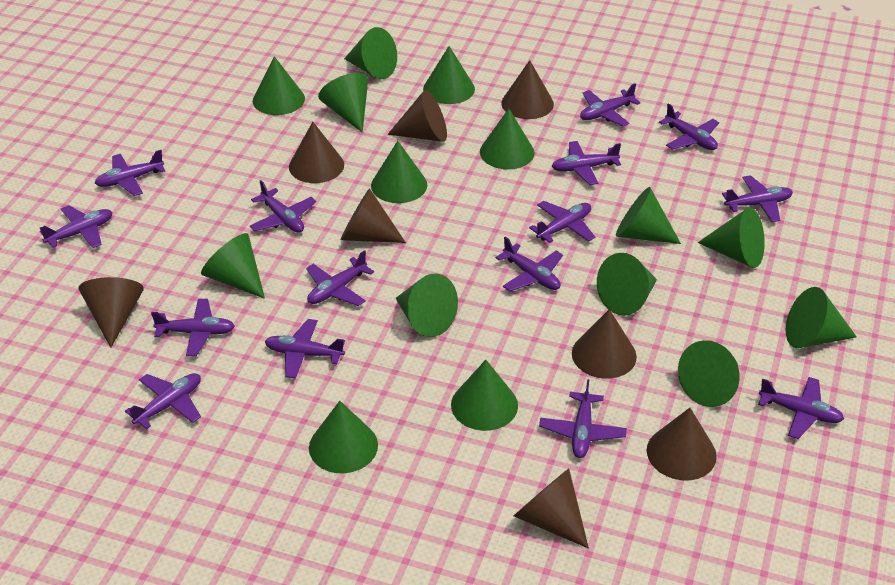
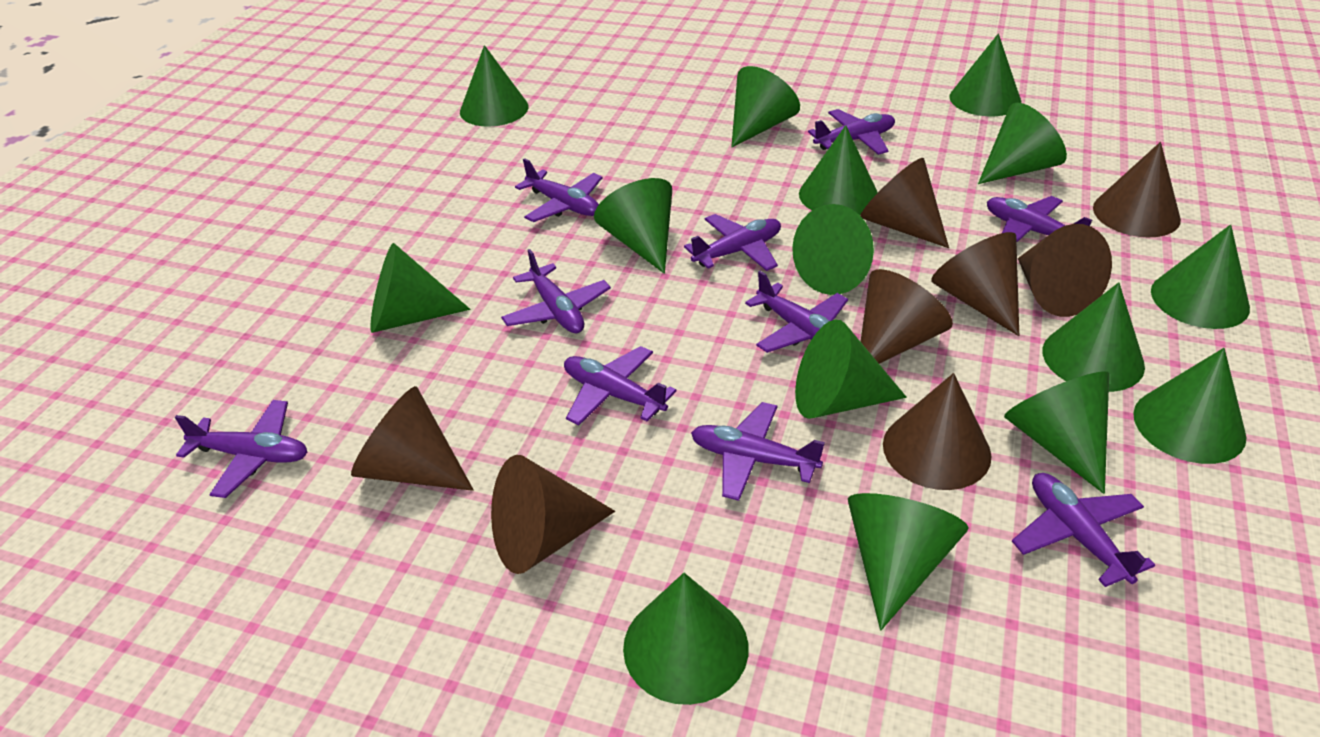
purple plane: 15 -> 10

